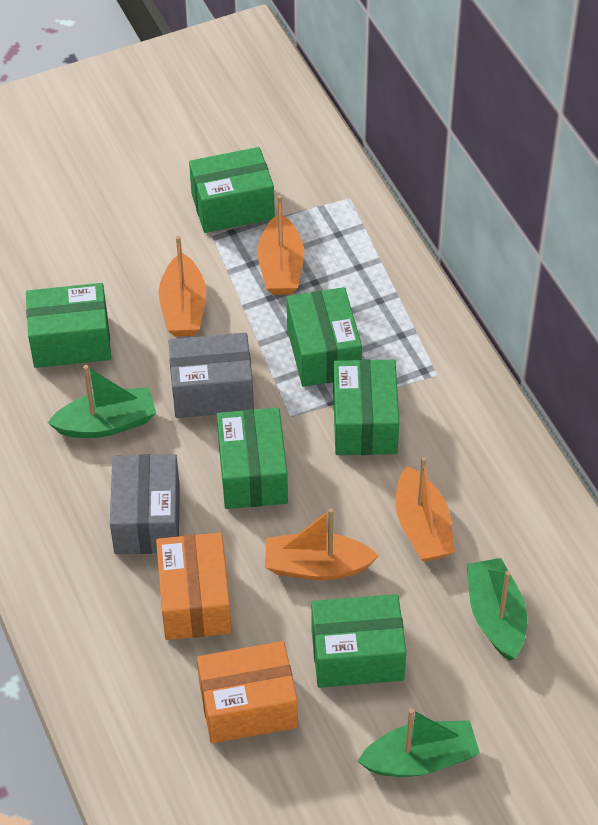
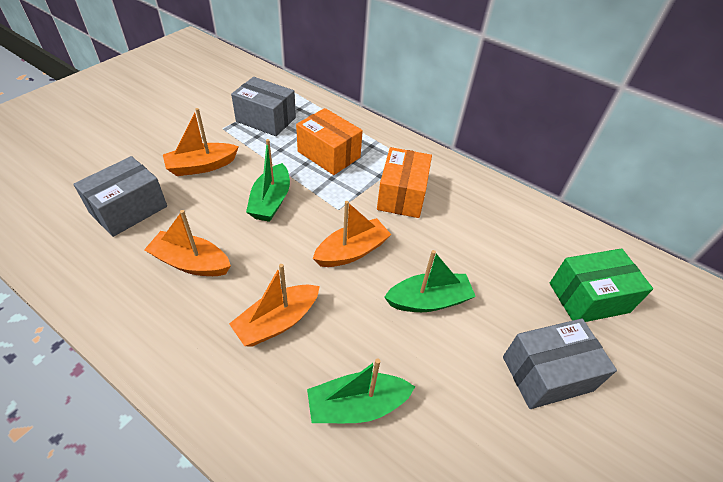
green box: 6 -> 1
grey box: 2 -> 3

